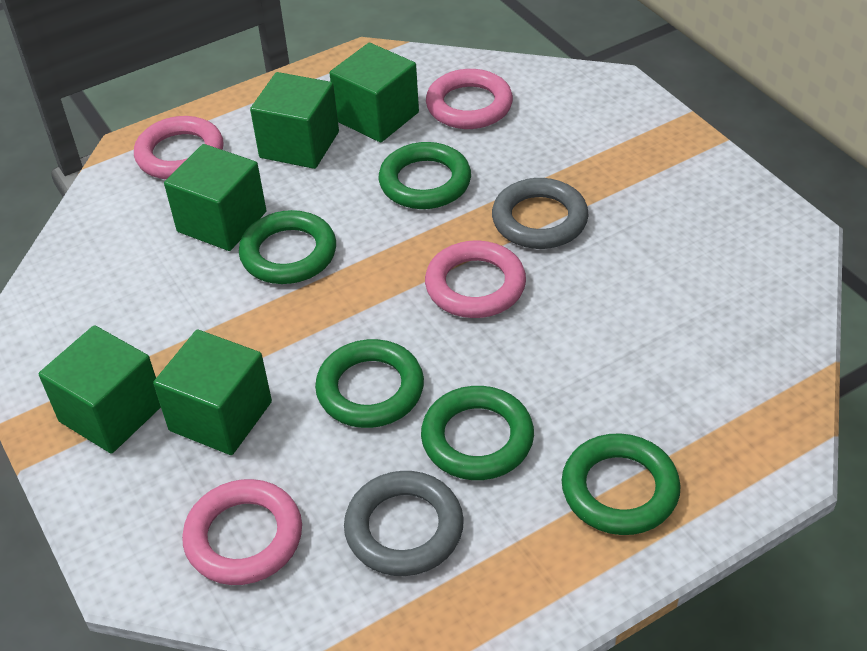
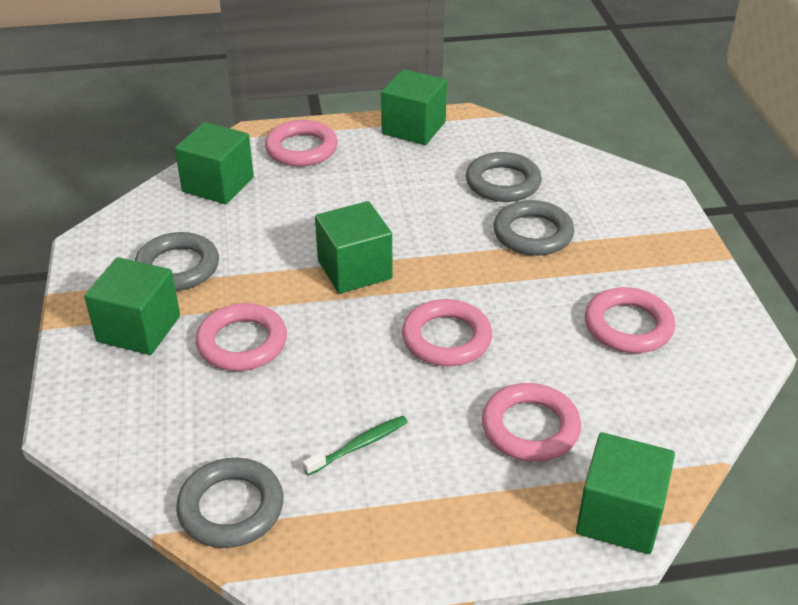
green ring: 5 -> 0
green toothbrush: 0 -> 1
grey ring: 2 -> 4
pink ring: 4 -> 5

